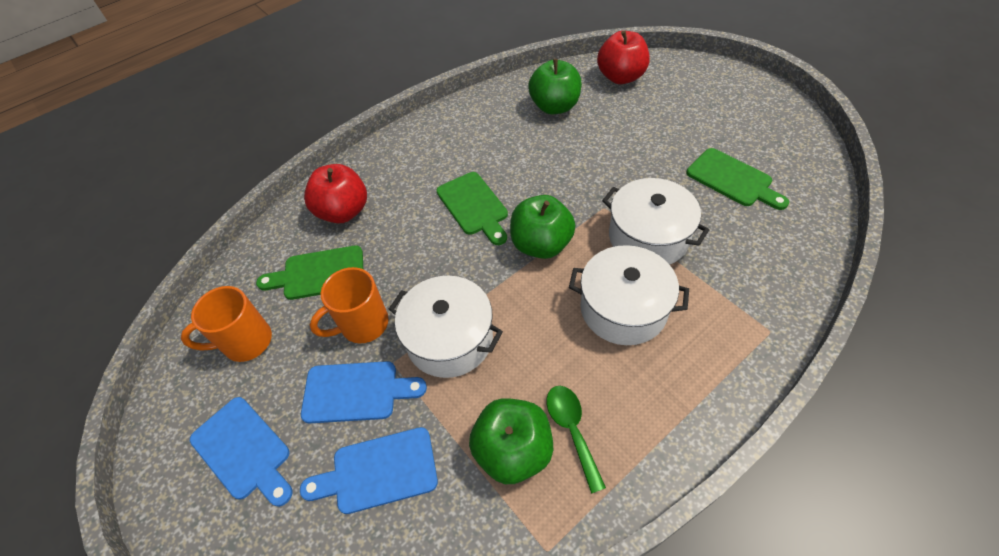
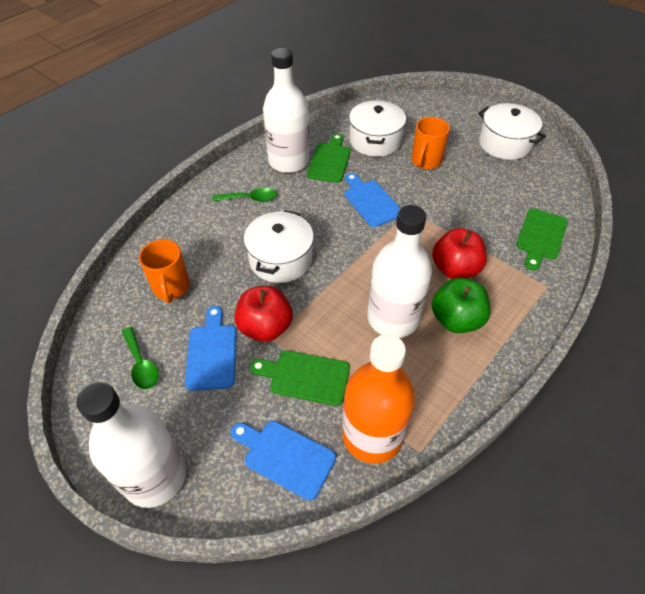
green apple: 3 -> 1
green spoon: 1 -> 2
orange bottle: 0 -> 1
white bottle: 0 -> 3

